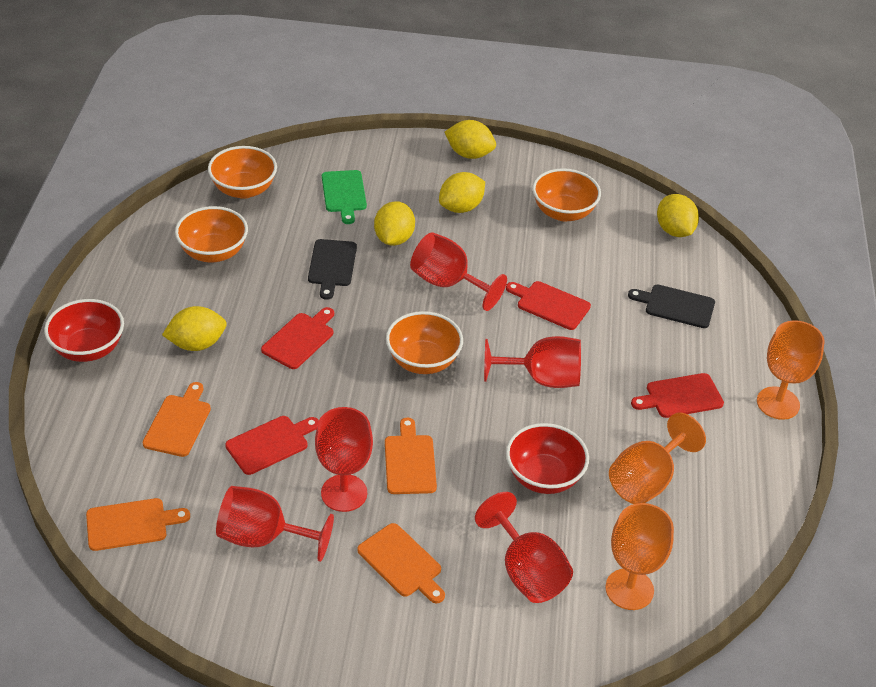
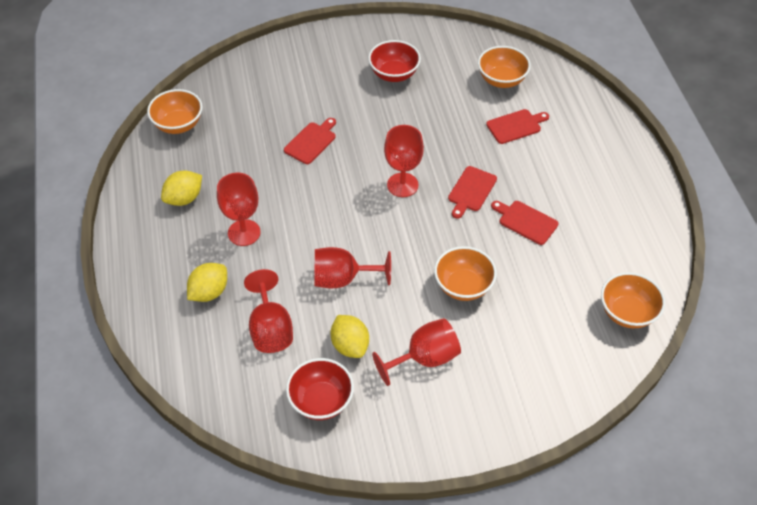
black cutting board: 2 -> 0
green cutting board: 1 -> 0
orange cutting board: 4 -> 0
orange goblet: 3 -> 0
yellow lemon: 5 -> 3

